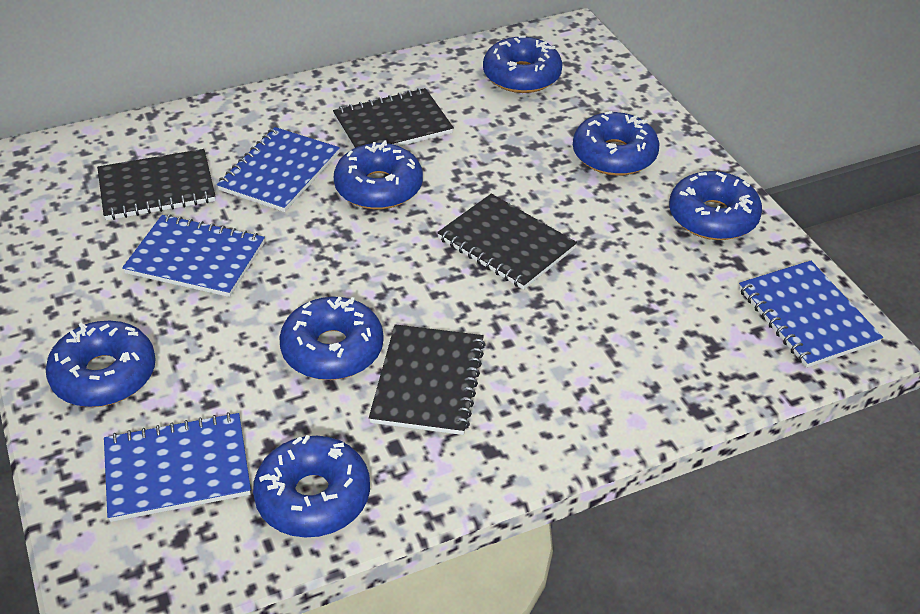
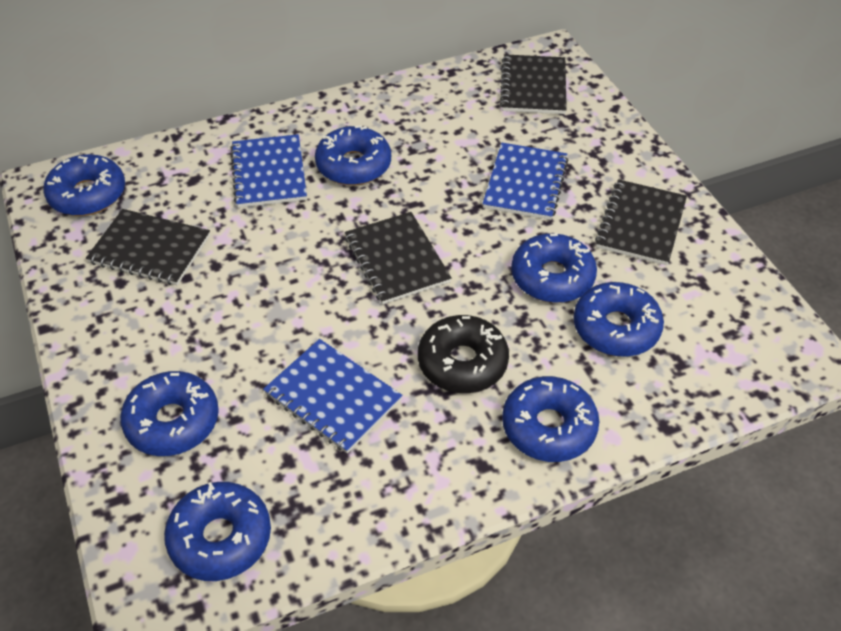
black donut: 0 -> 1
blue notebook: 4 -> 3

